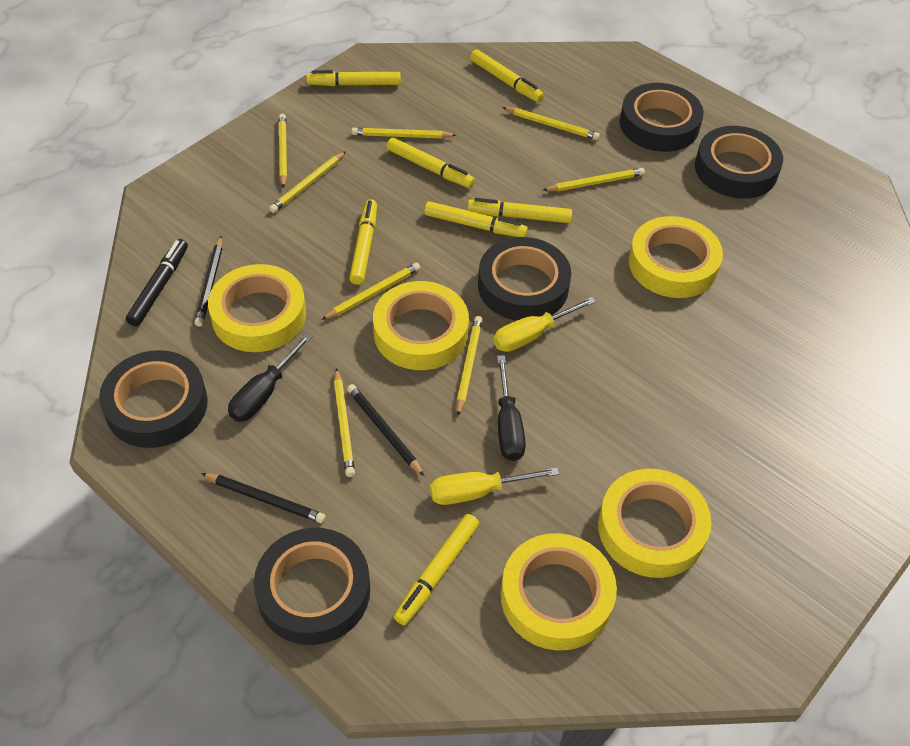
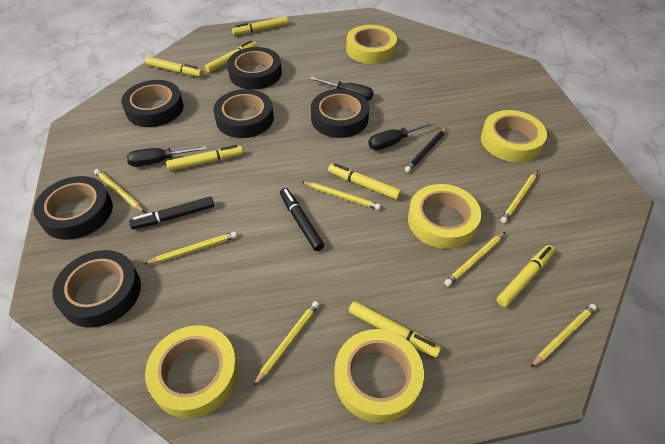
black marker: 1 -> 2
black pencil: 3 -> 1
black screwdriver: 2 -> 3
black tape: 5 -> 6
yellow pencil: 8 -> 7
yellow screwdriver: 2 -> 0

